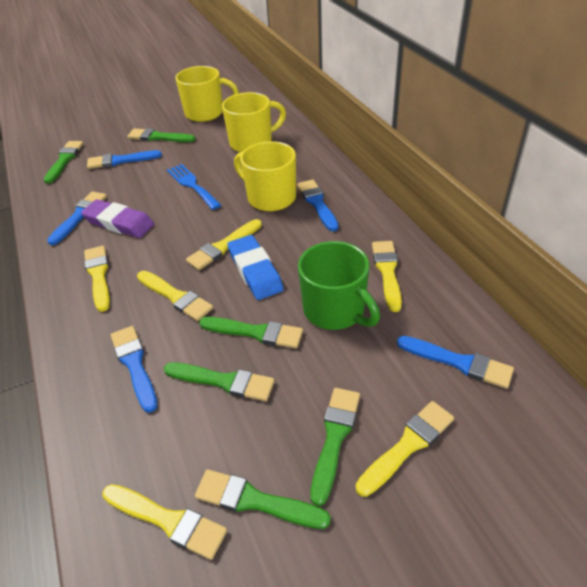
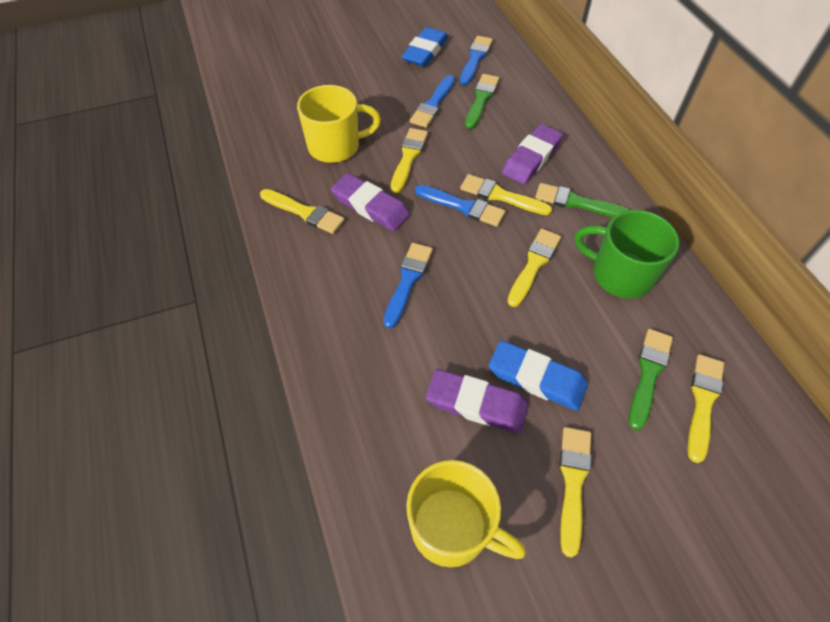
blue brush: 5 -> 4
blue eraser: 1 -> 2
blue fork: 1 -> 0
green brush: 6 -> 3
purple eraser: 1 -> 3
yellow mug: 3 -> 2

